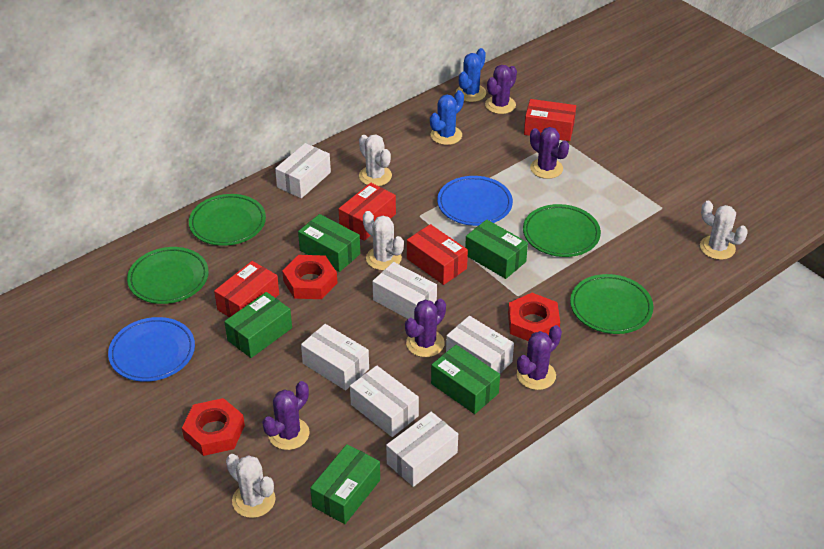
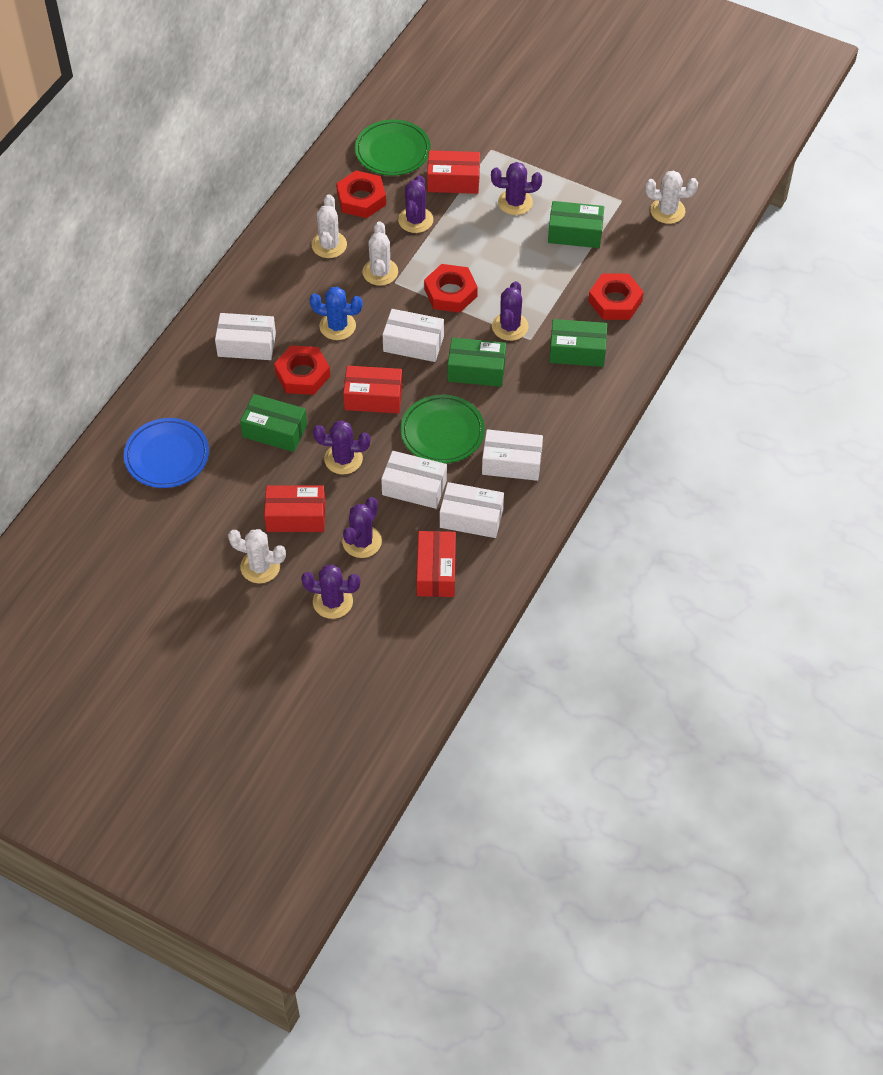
blue cactus: 2 -> 1
blue plate: 2 -> 1
green box: 5 -> 4
green plate: 4 -> 2
purple cactus: 5 -> 6
red nut: 3 -> 4
white box: 6 -> 5

